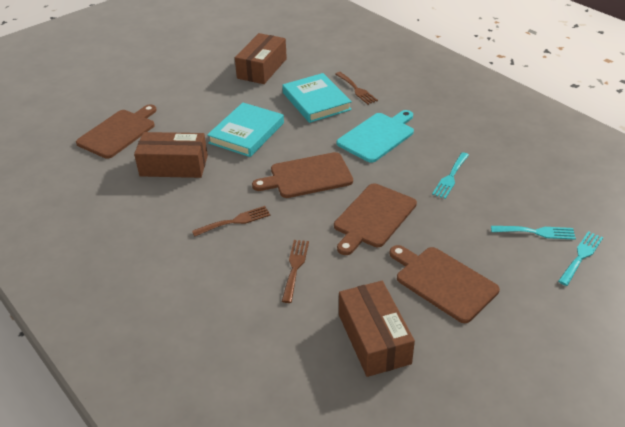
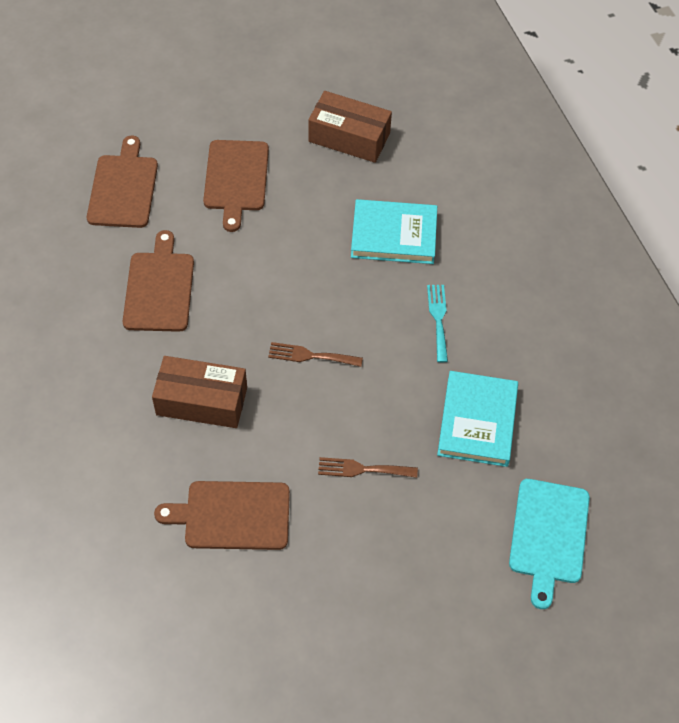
brown box: 3 -> 2
brown fork: 3 -> 2
turquoise fork: 3 -> 1

